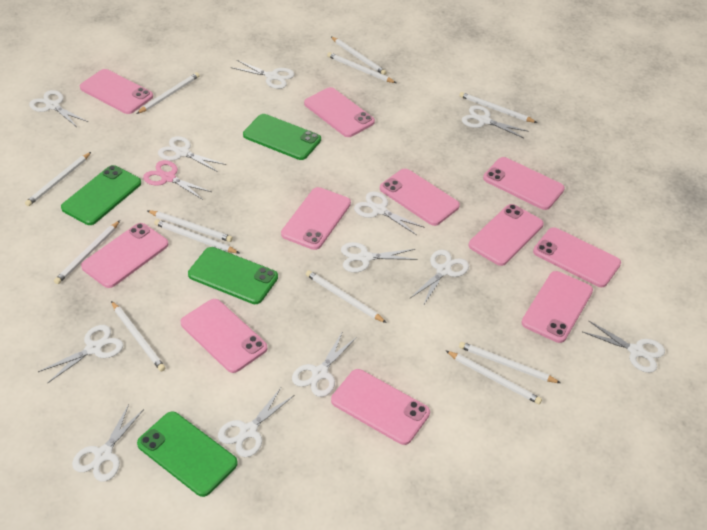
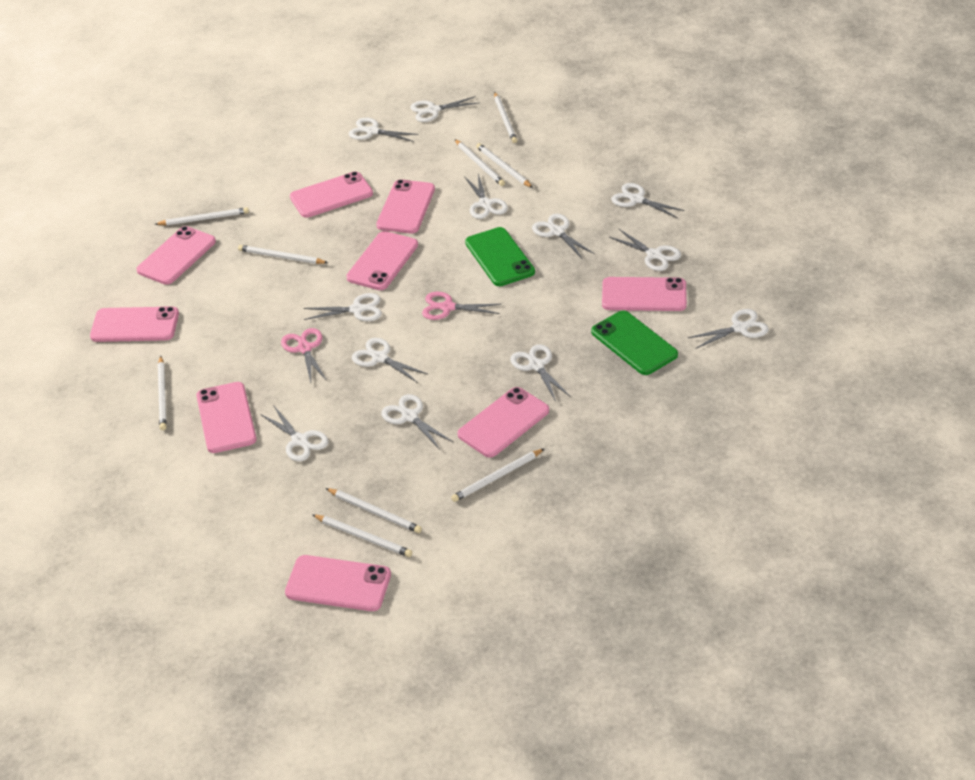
green phone: 4 -> 2
pink phone: 11 -> 9
pink scissors: 1 -> 2
white pencil: 12 -> 9

